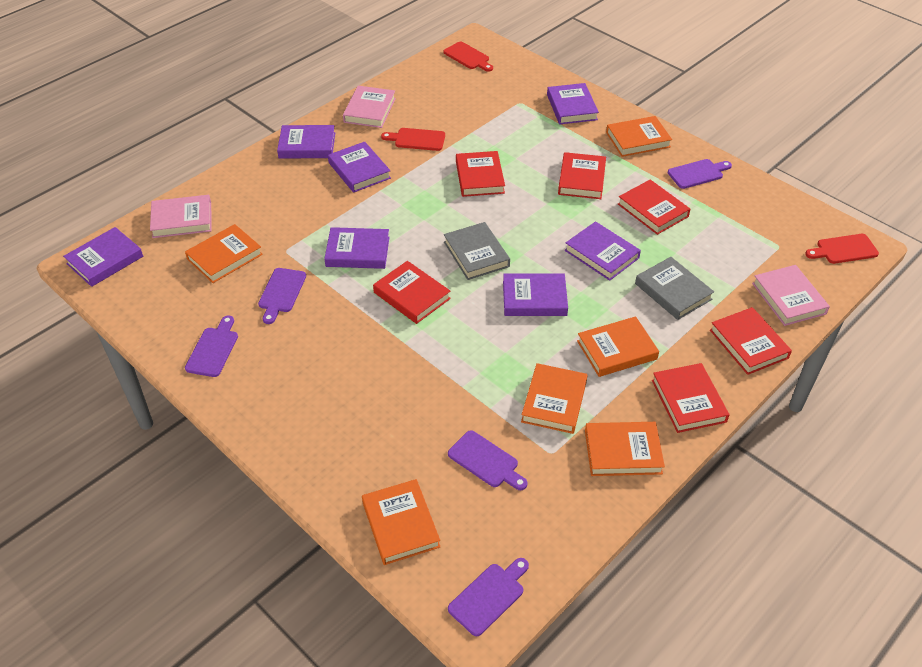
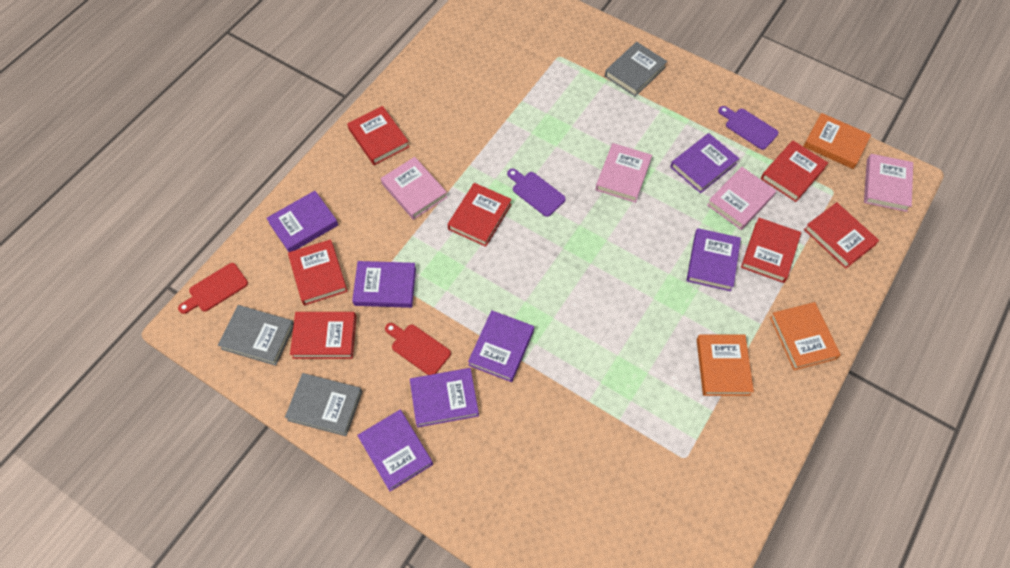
grey book: 2 -> 3
orange book: 6 -> 3
pink book: 3 -> 4
purple cutting board: 5 -> 2
red book: 6 -> 7
red cutting board: 3 -> 2

